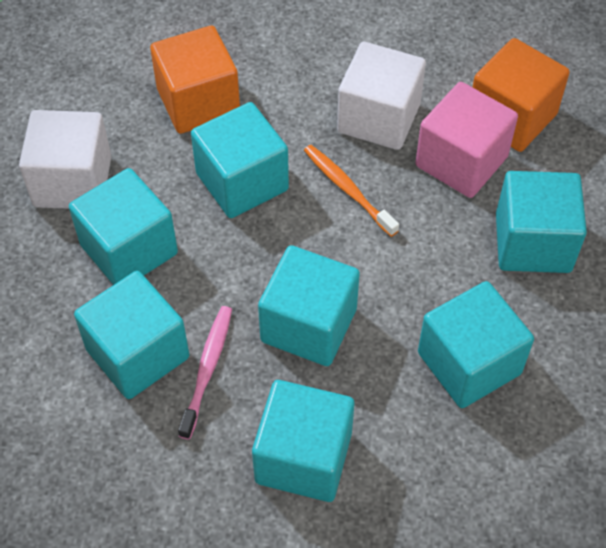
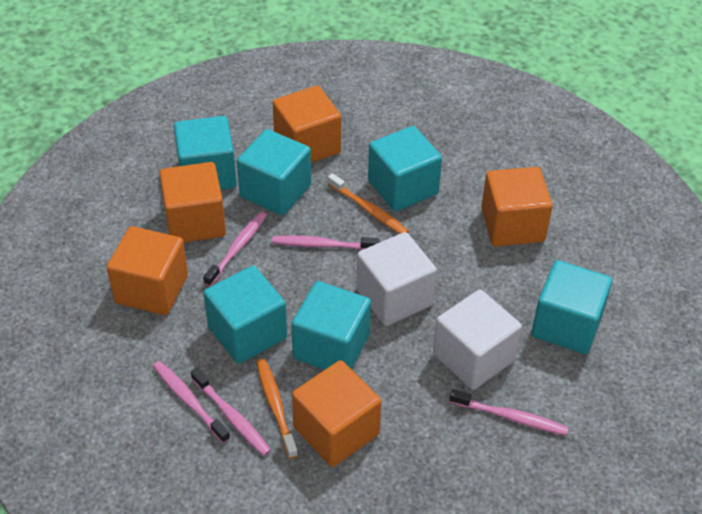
orange cube: 2 -> 5
orange toothbrush: 1 -> 2
pink cube: 1 -> 0
pink toothbrush: 1 -> 5
turquoise cube: 7 -> 6

